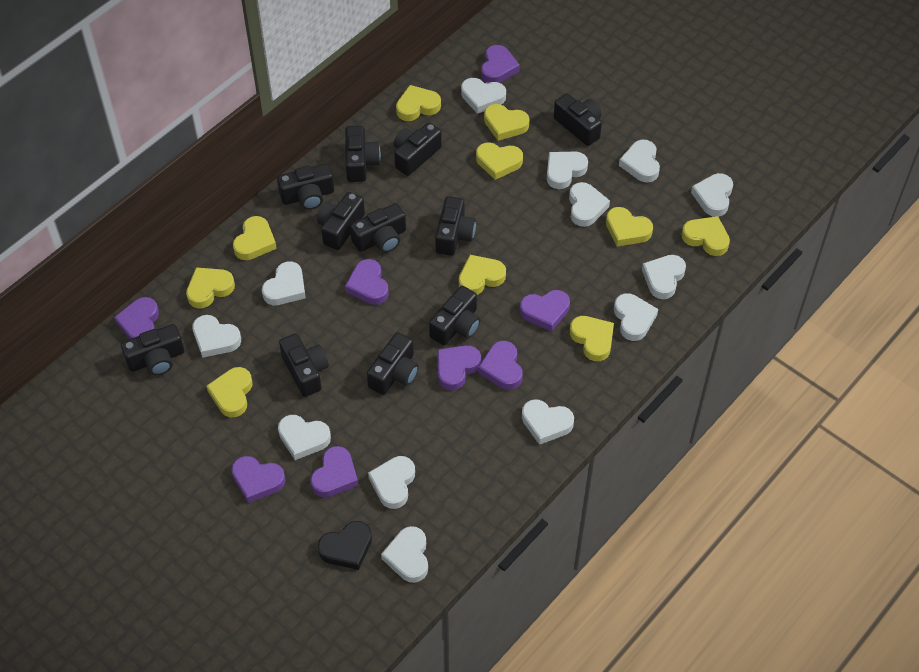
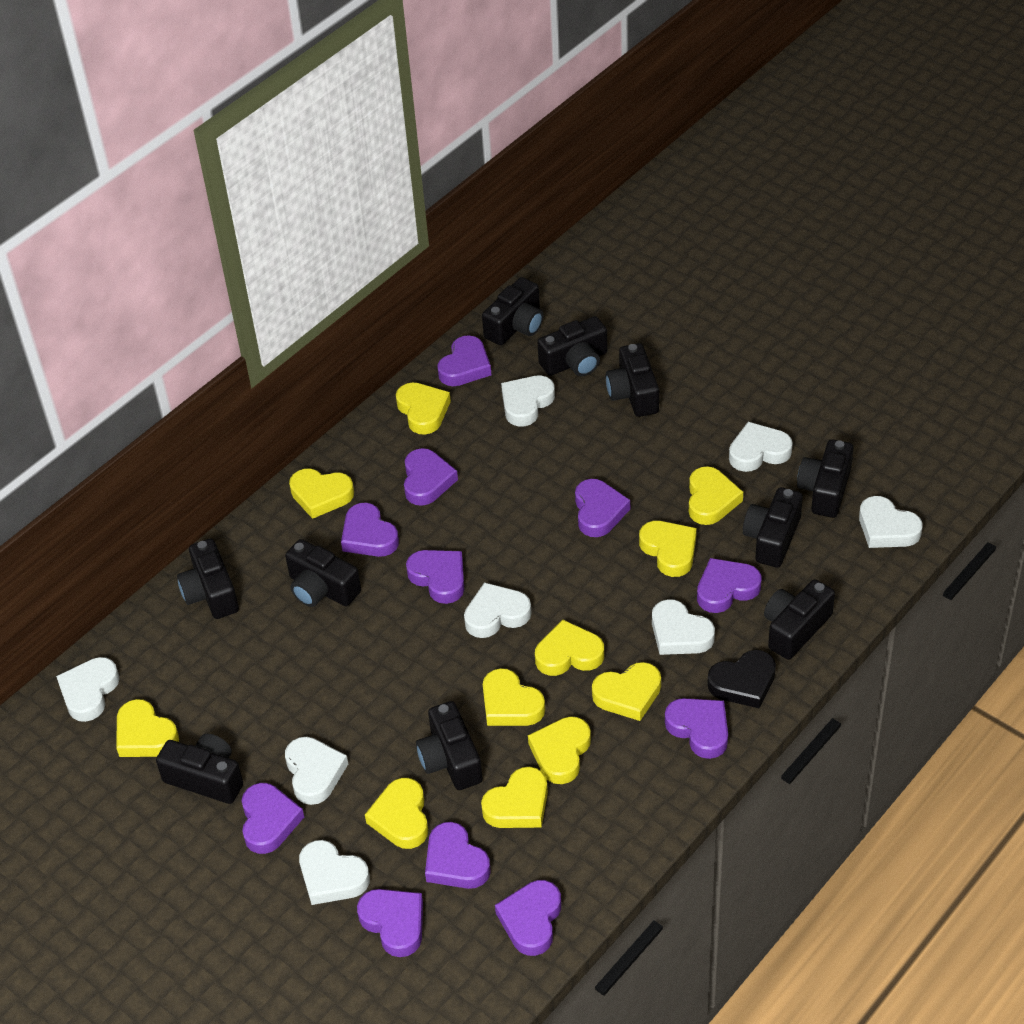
black camera: 11 -> 10
purple heart: 8 -> 11
white heart: 13 -> 8
yellow heart: 10 -> 11

